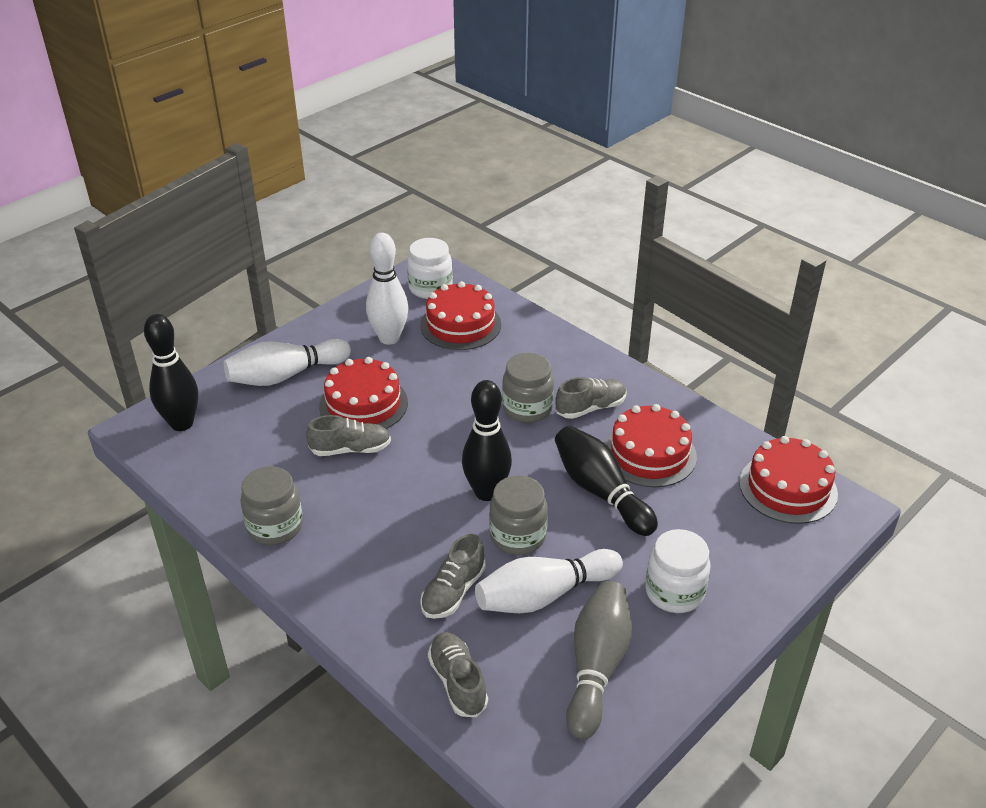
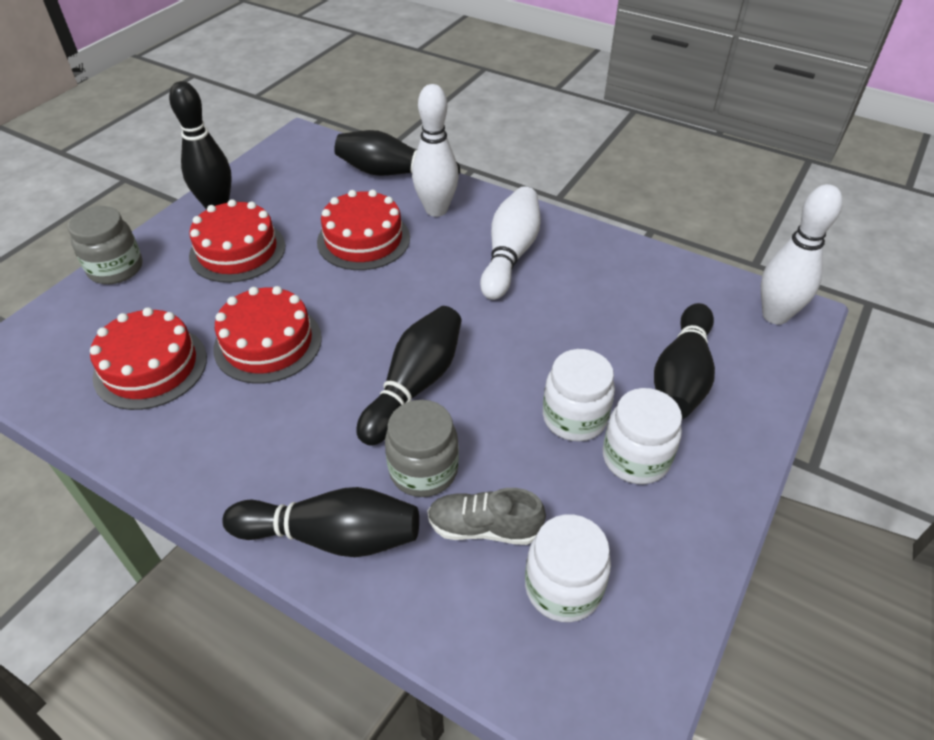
black bowling pin: 3 -> 5
grey bowling pin: 1 -> 0
grey jar: 3 -> 2
grey shoe: 4 -> 1
white jar: 2 -> 3

